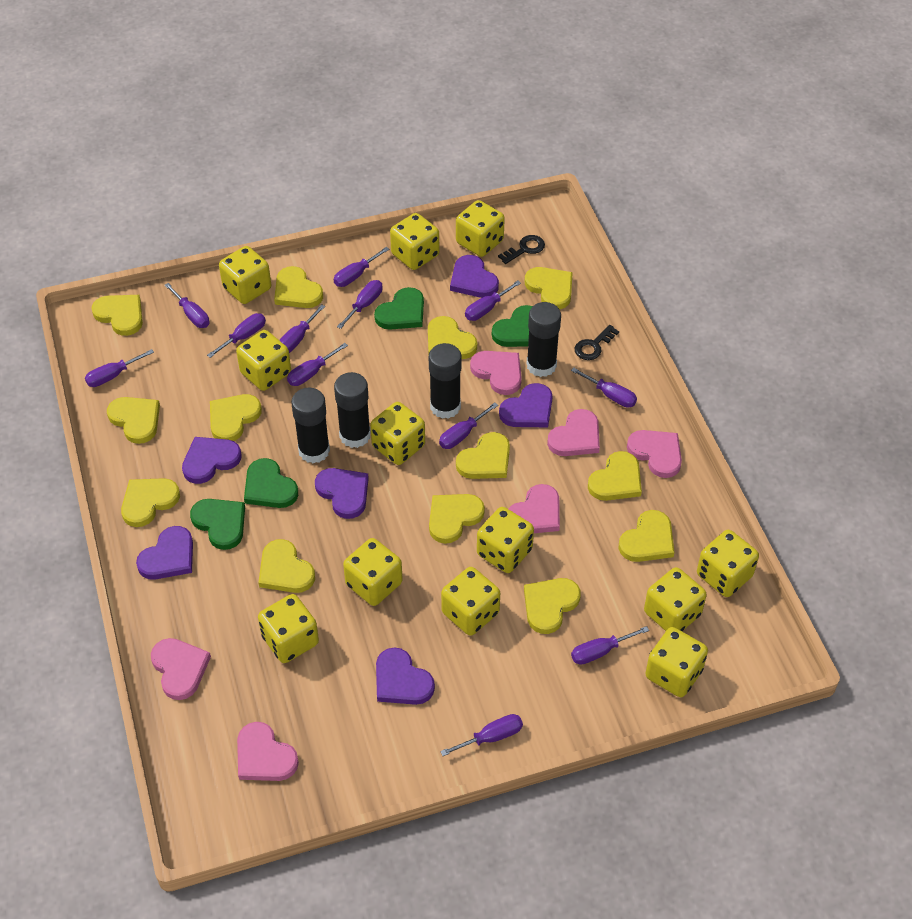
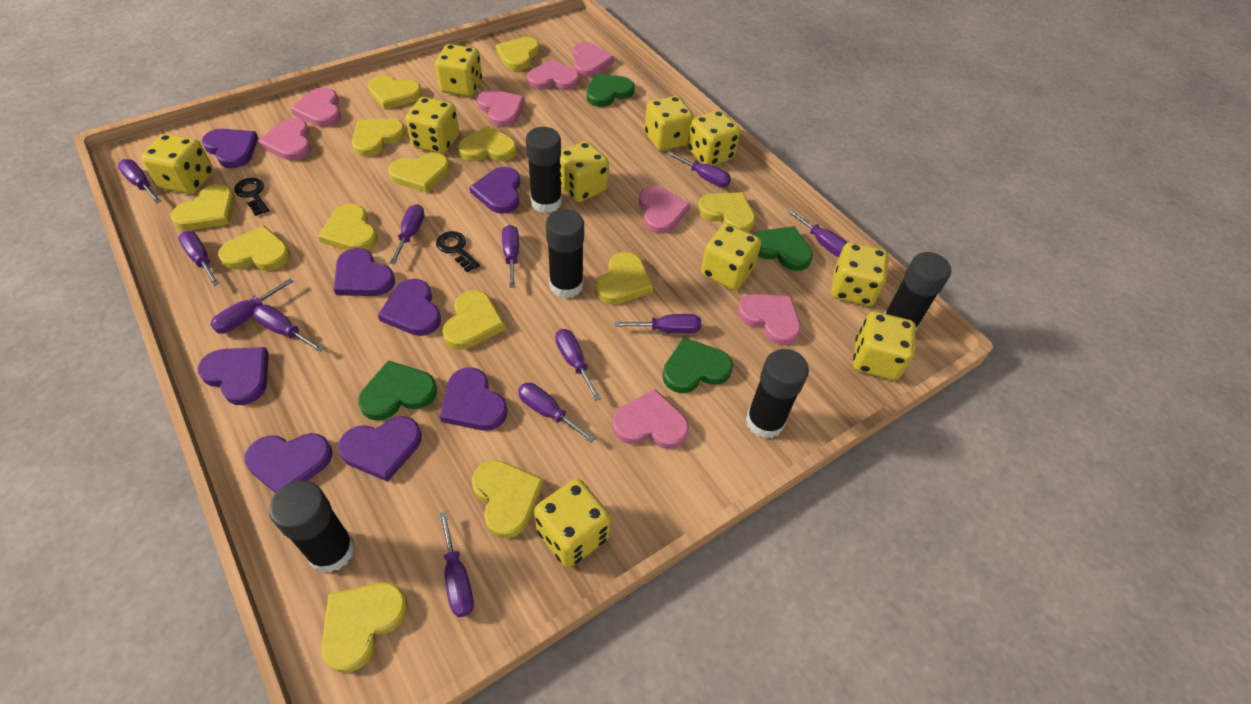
black glue stick: 4 -> 5
pink heart: 6 -> 8
purple heart: 6 -> 8
yellow dice: 12 -> 10

